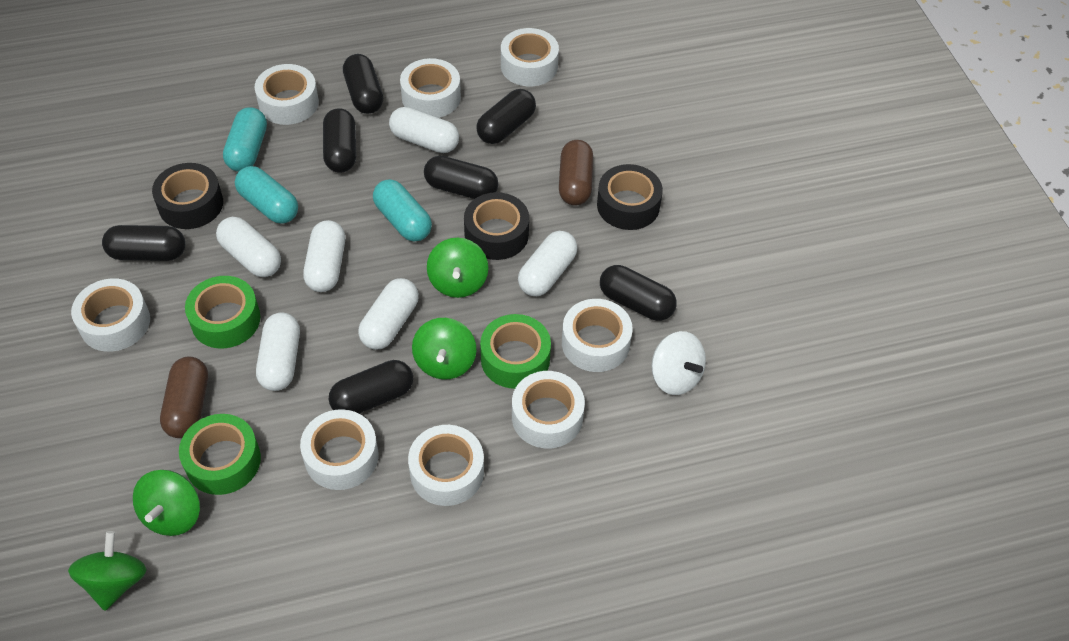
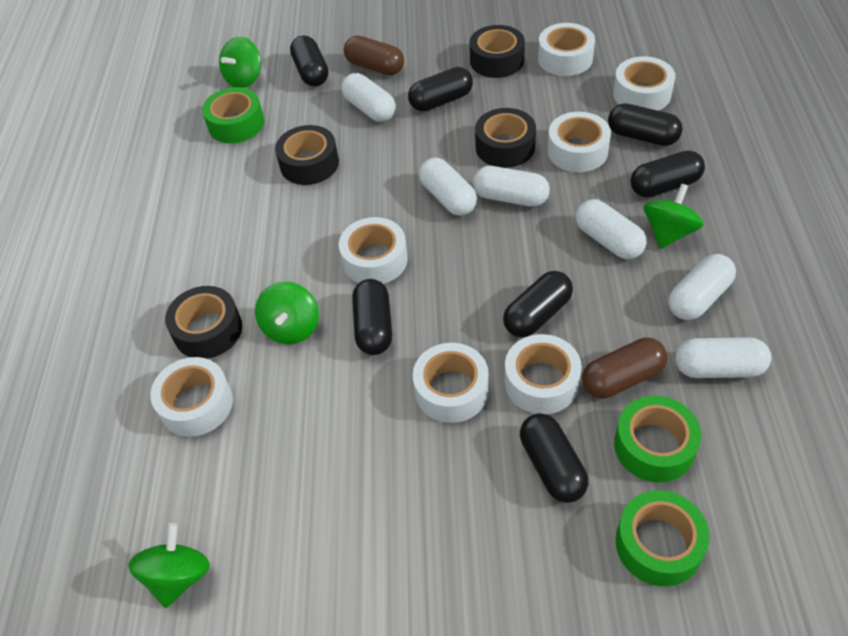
black tape: 3 -> 4
turquoise capsule: 3 -> 0
white spinning top: 1 -> 0
white tape: 8 -> 7

